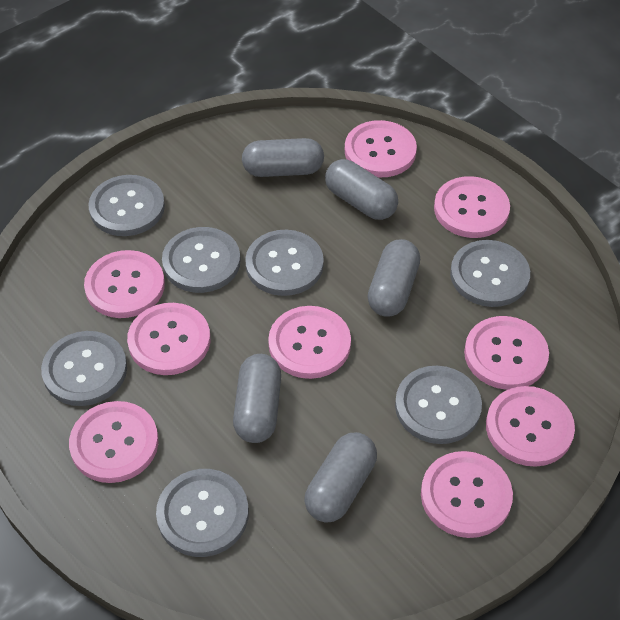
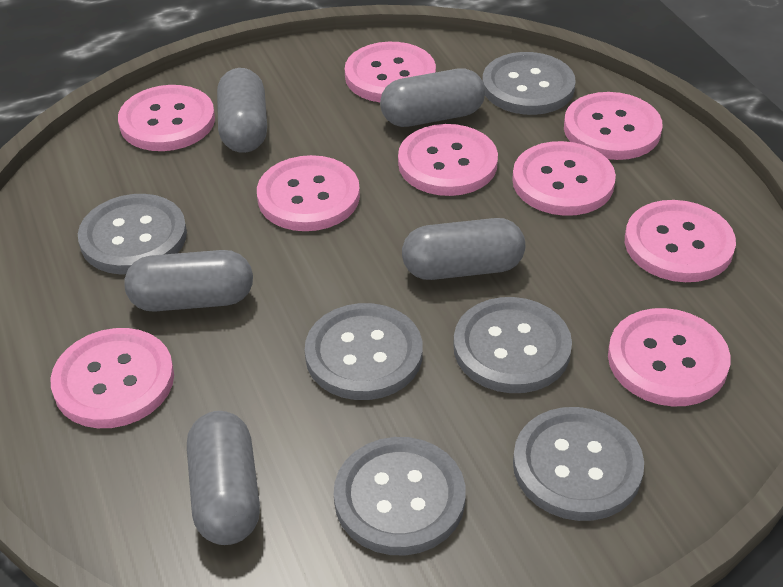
grey button: 7 -> 6

